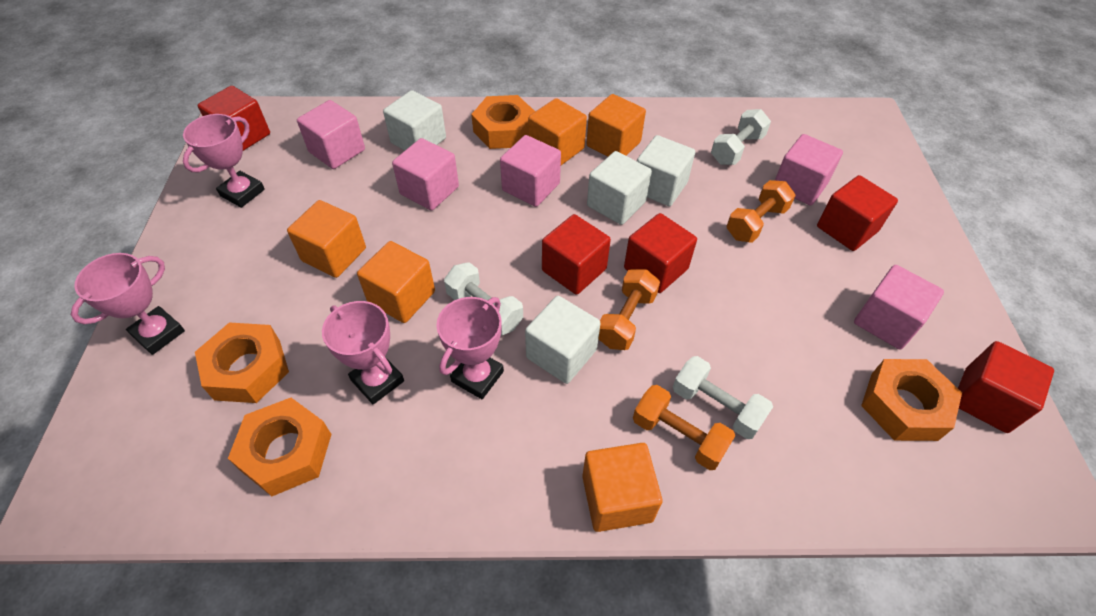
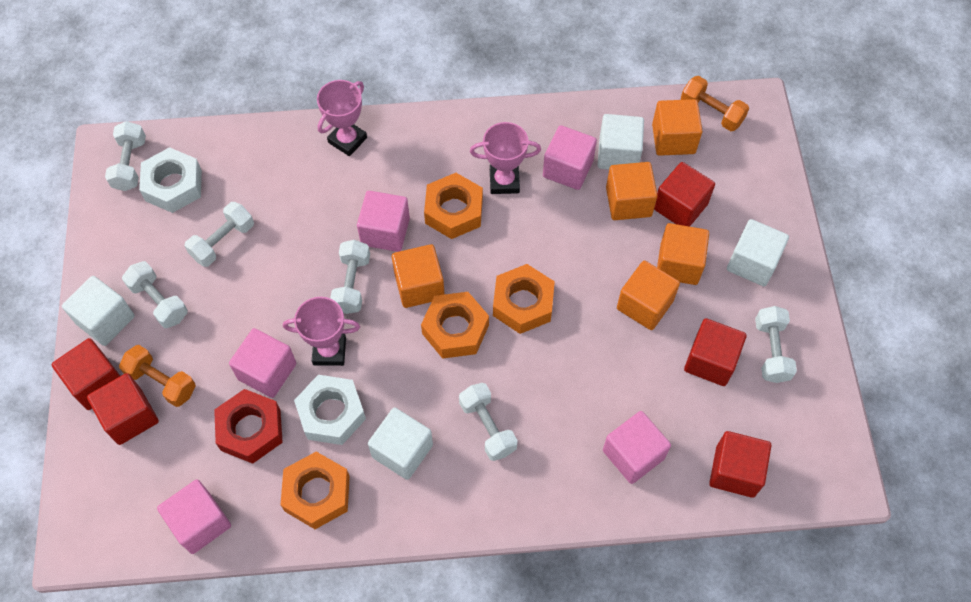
orange dumbbell: 3 -> 2
pink trophy: 4 -> 3
red nut: 0 -> 1
white dumbbell: 3 -> 6
white nut: 0 -> 2

